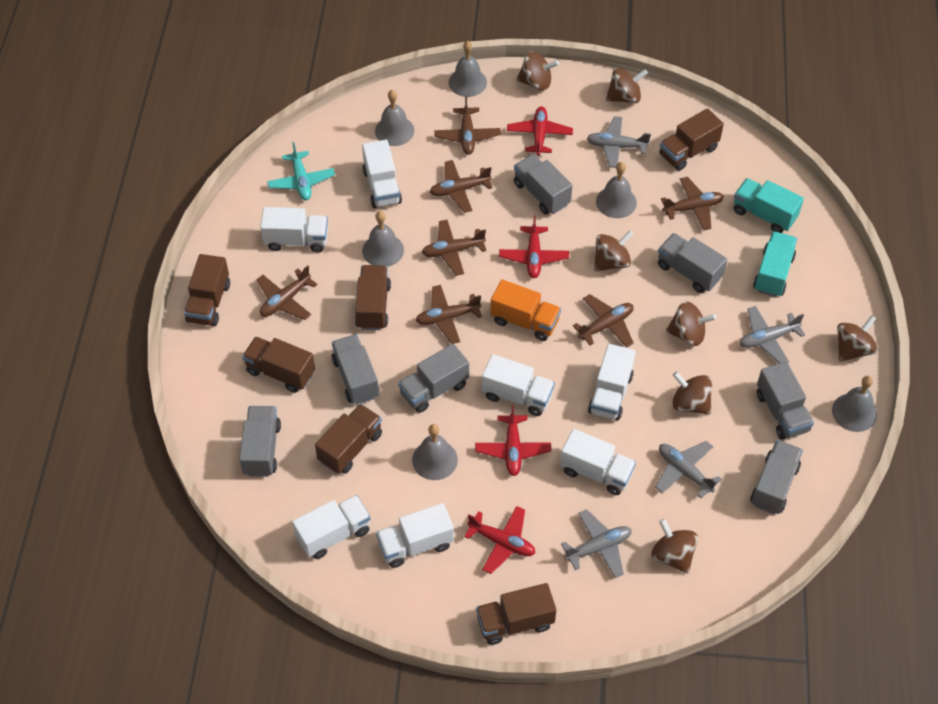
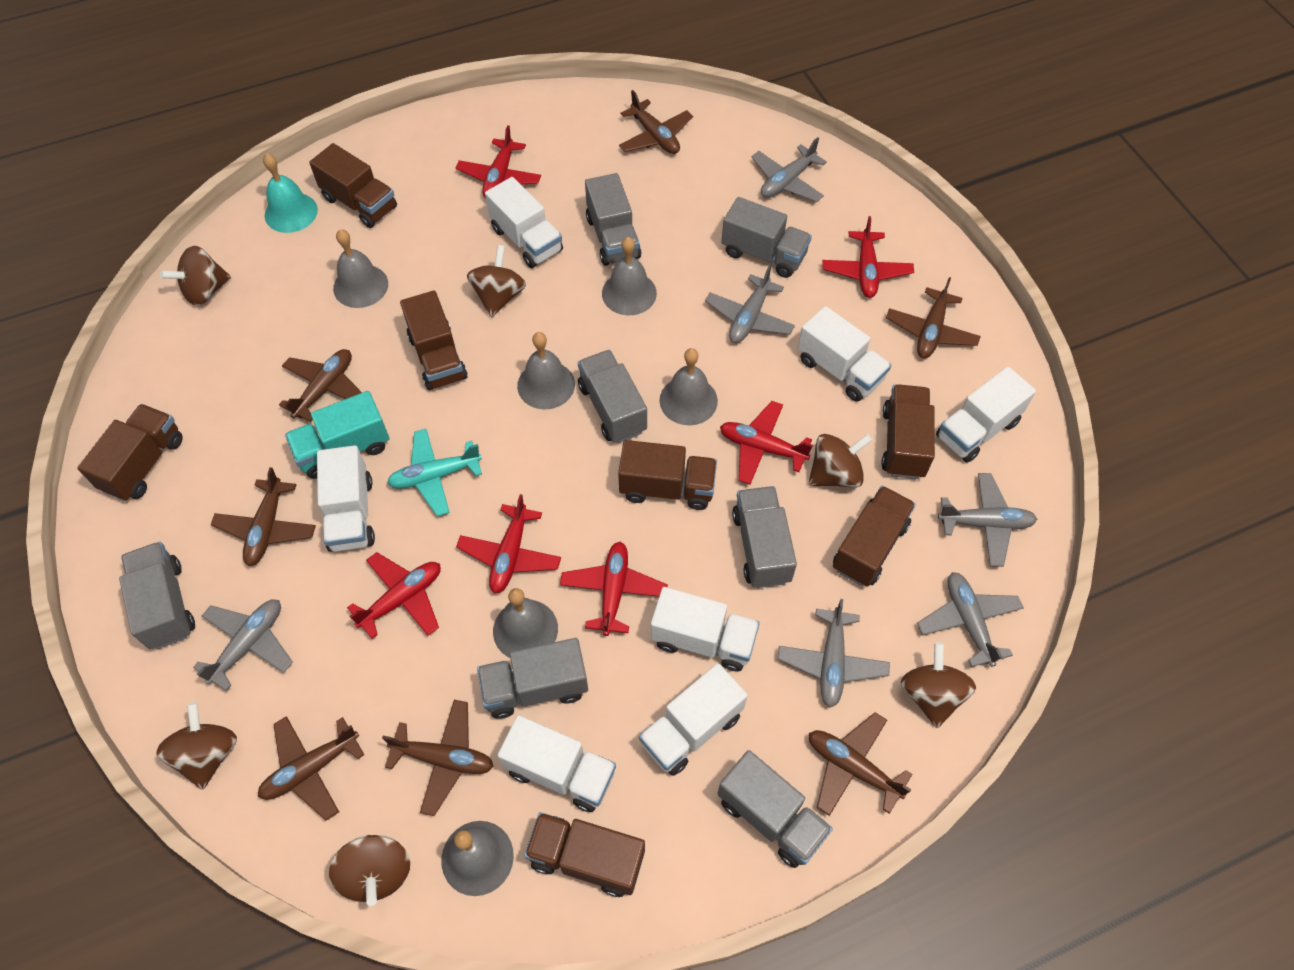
brown spinning top: 7 -> 6
brown truck: 6 -> 7
grey plane: 4 -> 6
orange truck: 1 -> 0
red plane: 4 -> 6
turquoise bell: 0 -> 1
turquoise truck: 2 -> 1

